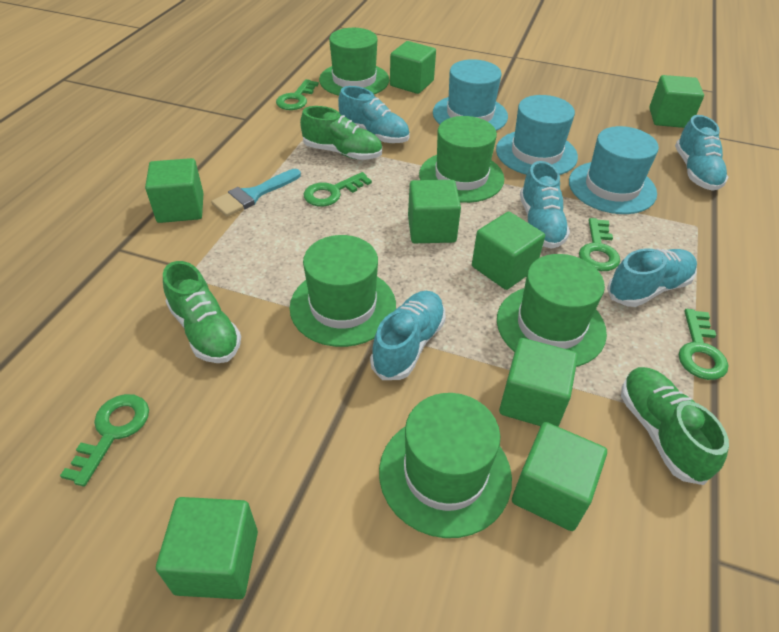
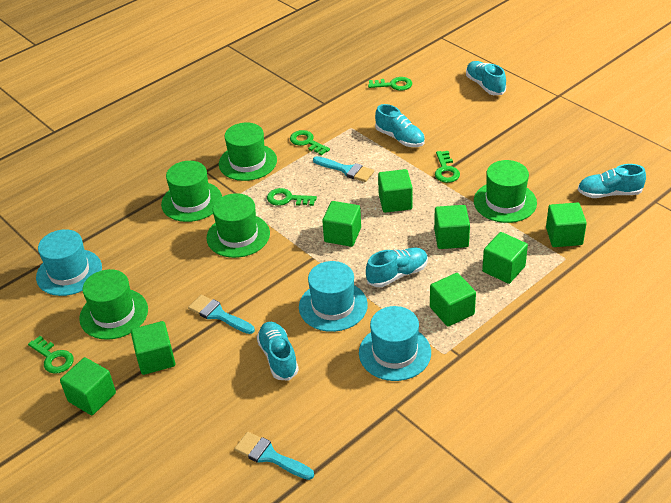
green shoe: 3 -> 0
turquoise brush: 1 -> 3

